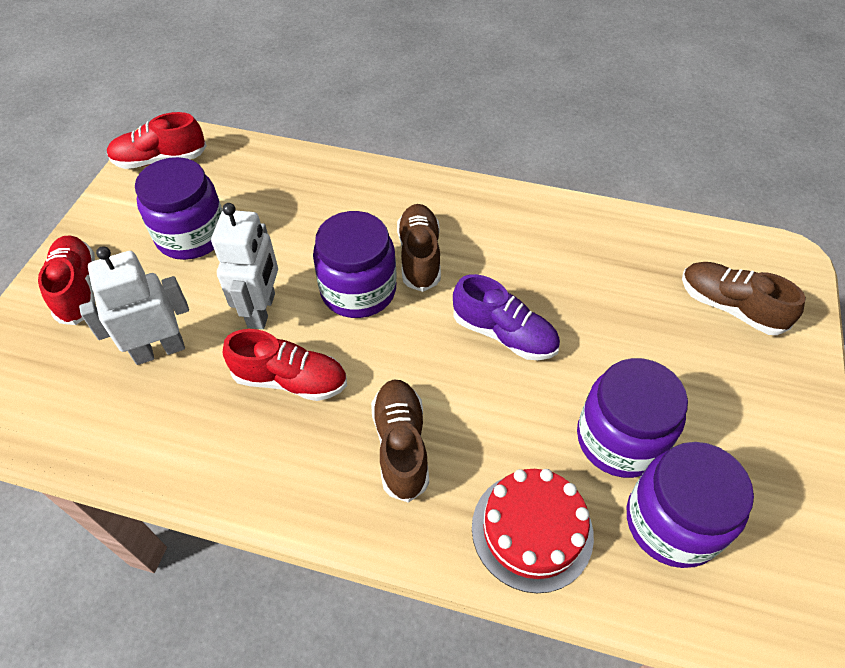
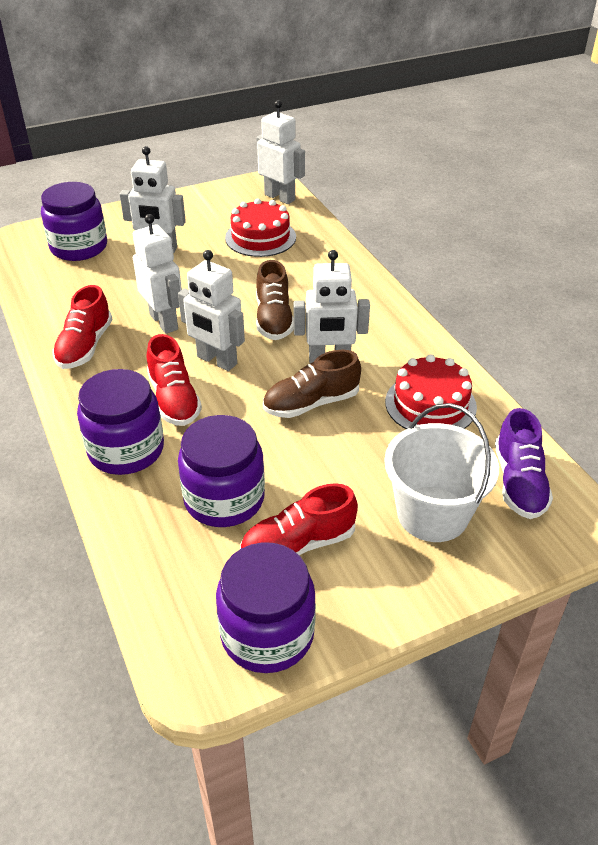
brown shoe: 3 -> 2
red cake: 1 -> 2
white bucket: 0 -> 1
white robot: 2 -> 5

